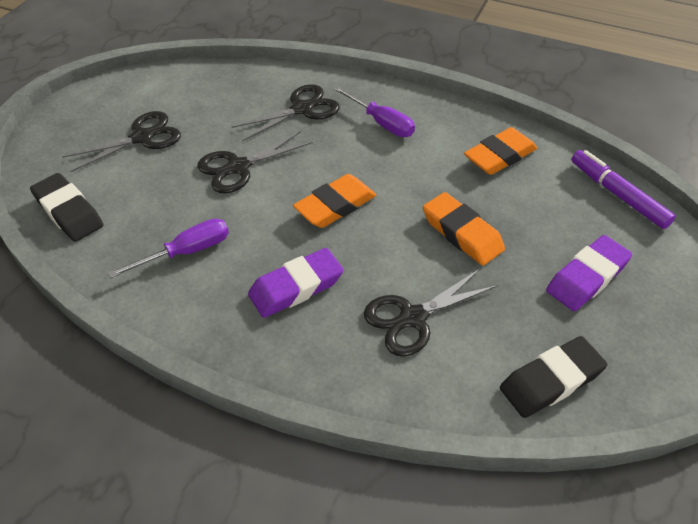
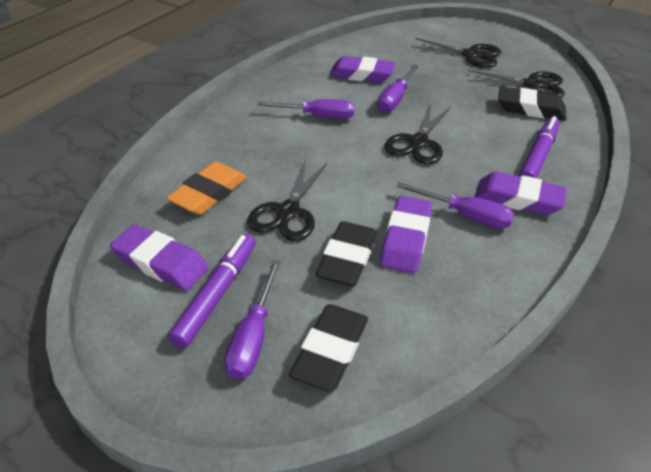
black eraser: 2 -> 3
orange eraser: 3 -> 1
purple eraser: 2 -> 4
purple marker: 1 -> 2
purple screwdriver: 2 -> 4

